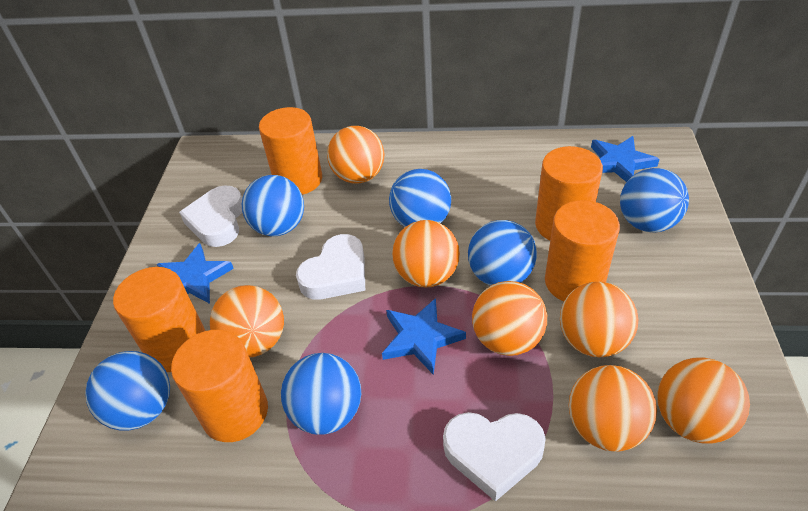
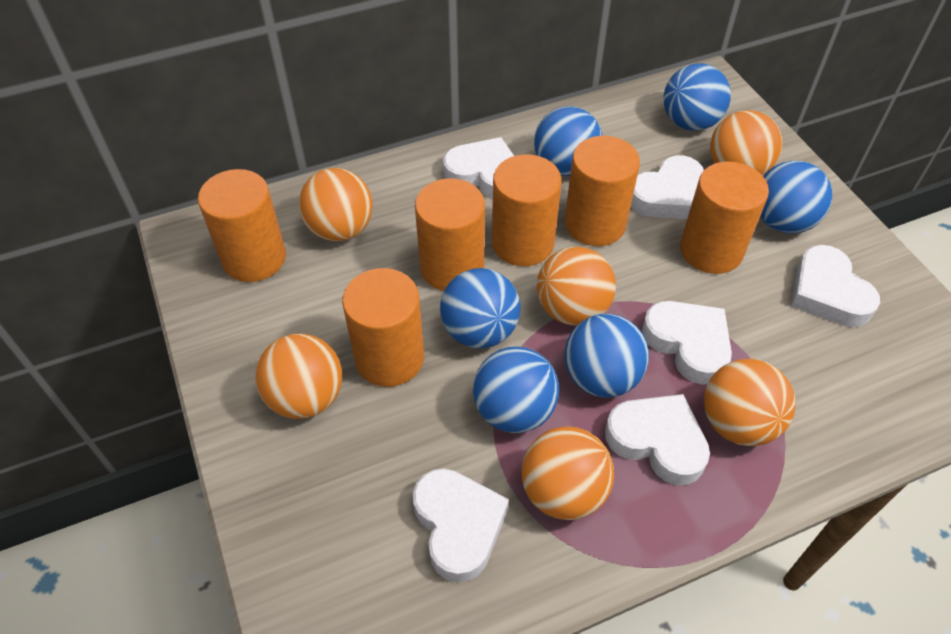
blue star: 3 -> 0
orange ball: 7 -> 6
orange cylinder: 5 -> 6
white heart: 3 -> 6

